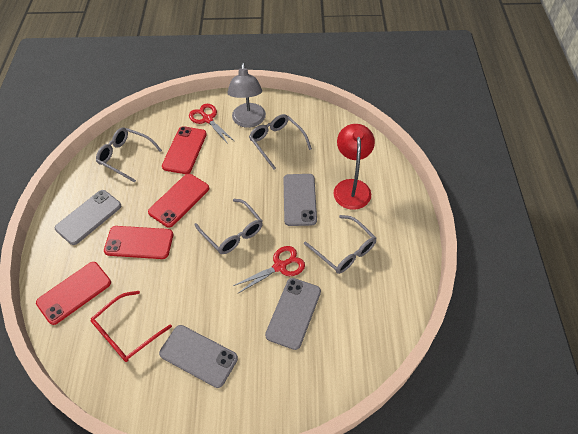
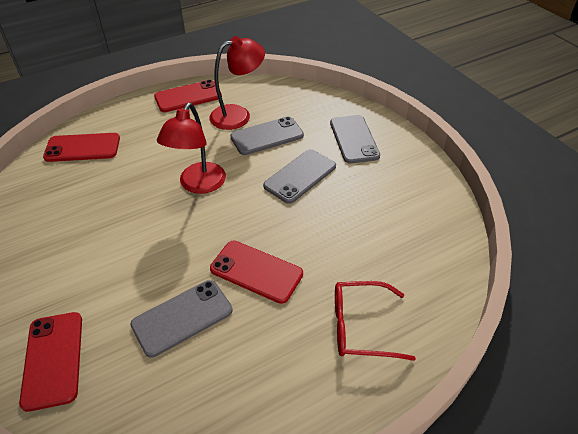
grey glasses: 4 -> 0
grey lamp: 1 -> 0
red lamp: 1 -> 2
red scissors: 2 -> 0

